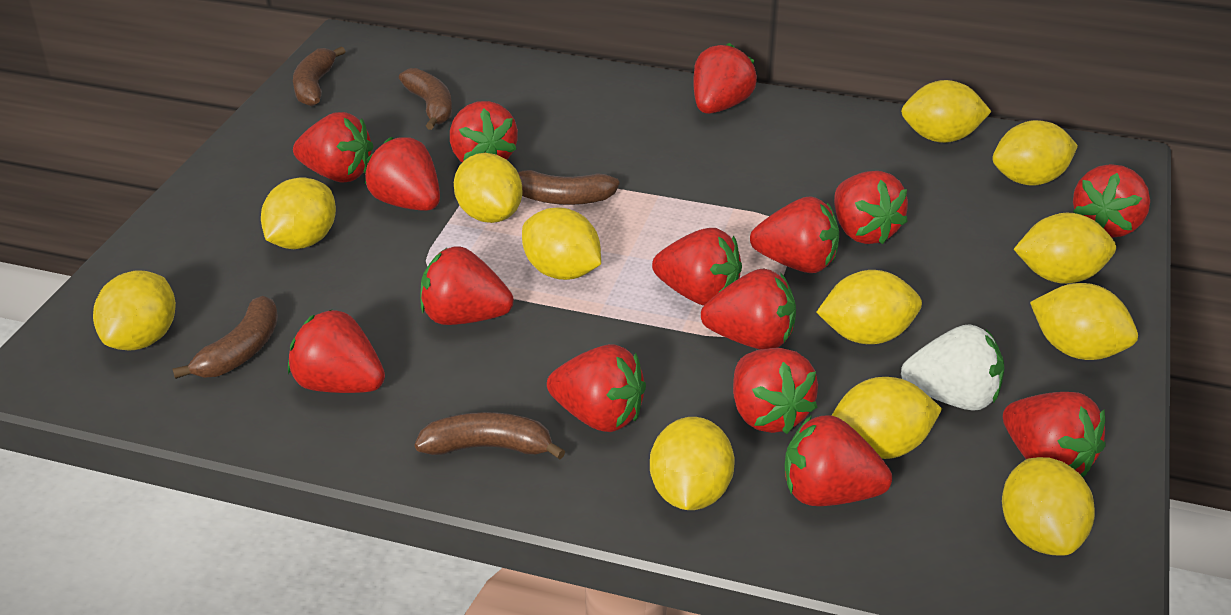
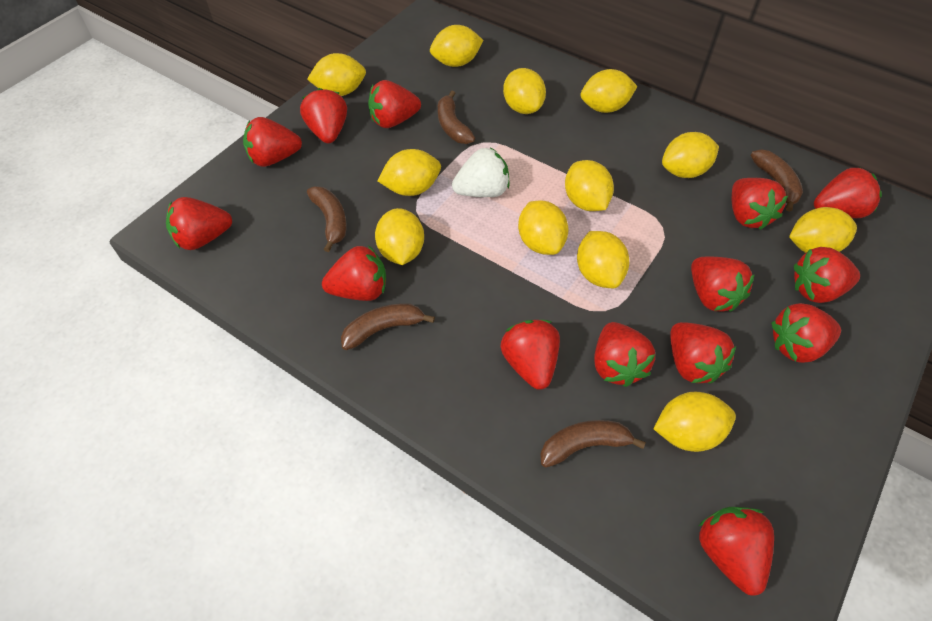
red strawberry: 15 -> 14

